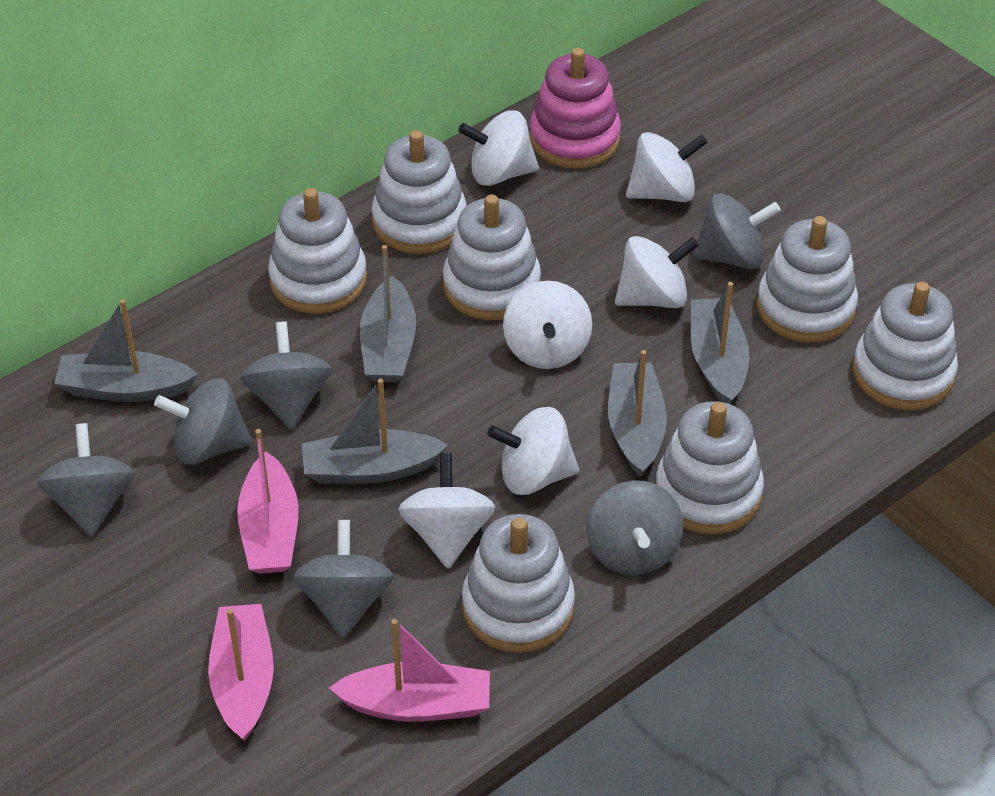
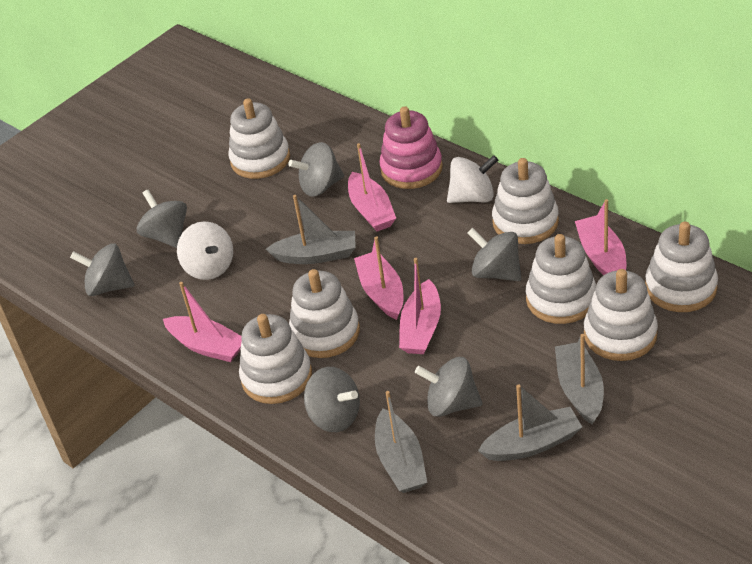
grey boat: 5 -> 4
pink boat: 3 -> 5
white spinning top: 6 -> 2

